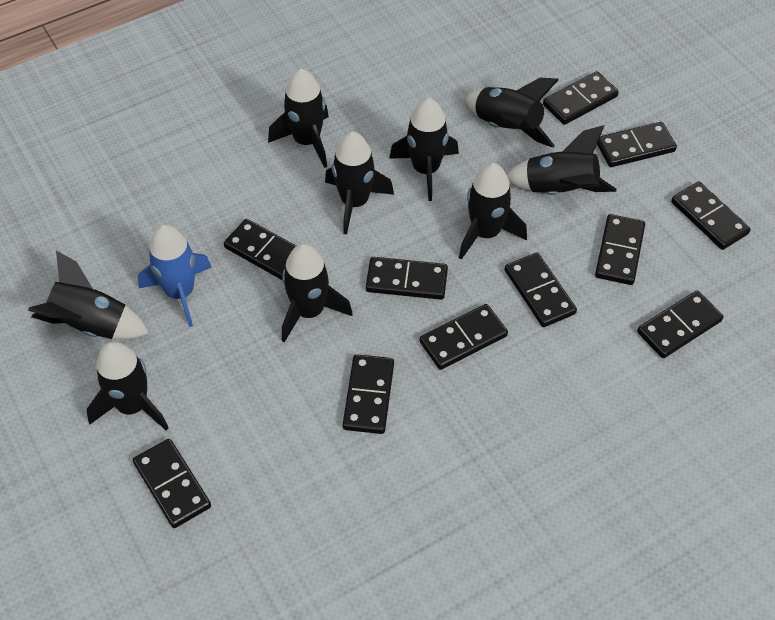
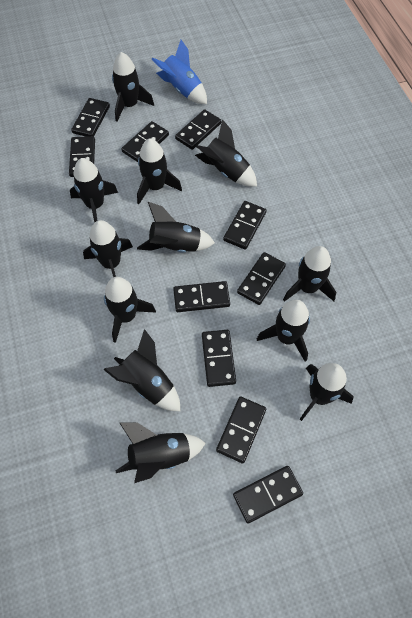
black domino: 11 -> 10
black rocket: 9 -> 12

